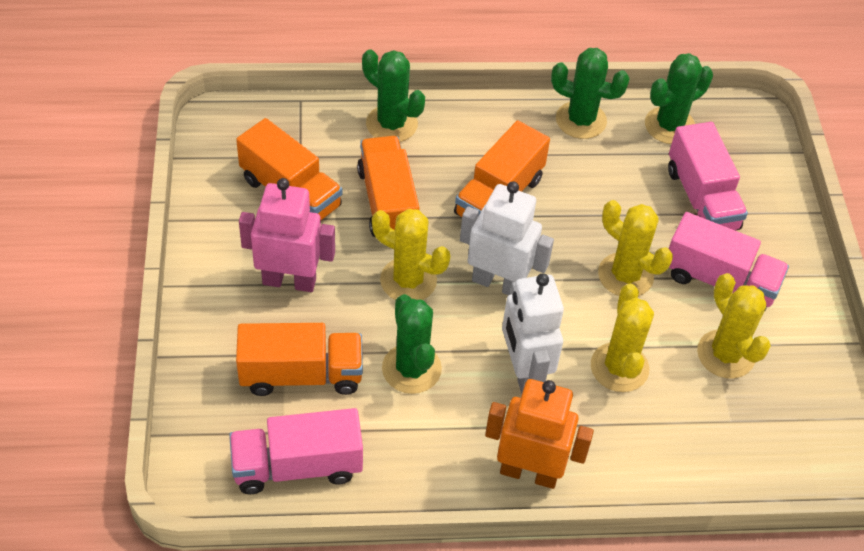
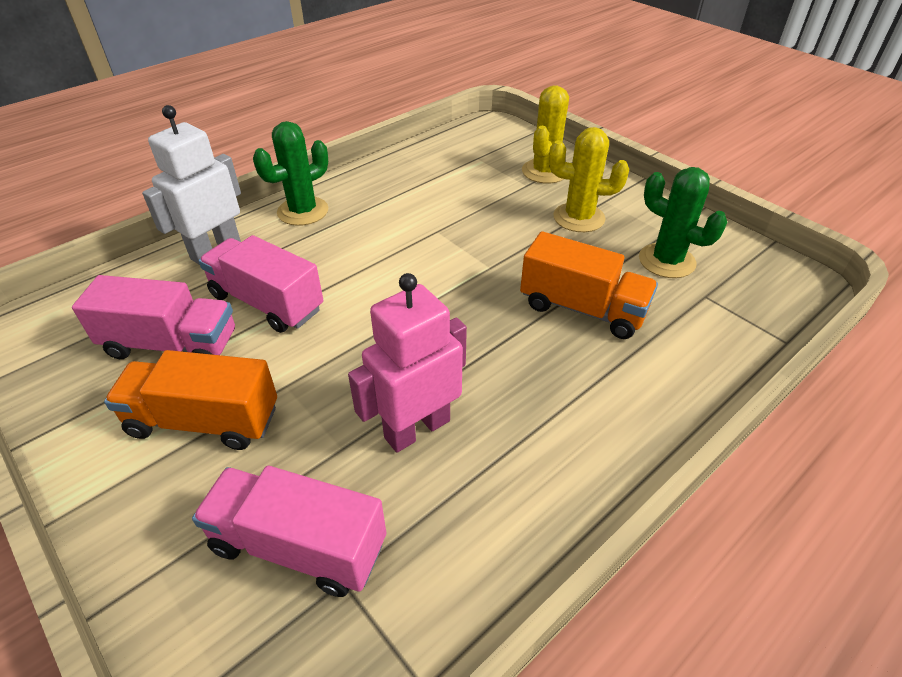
green cactus: 4 -> 2
orange robot: 1 -> 0
orange truck: 4 -> 2
white robot: 2 -> 1
yellow cactus: 4 -> 2

